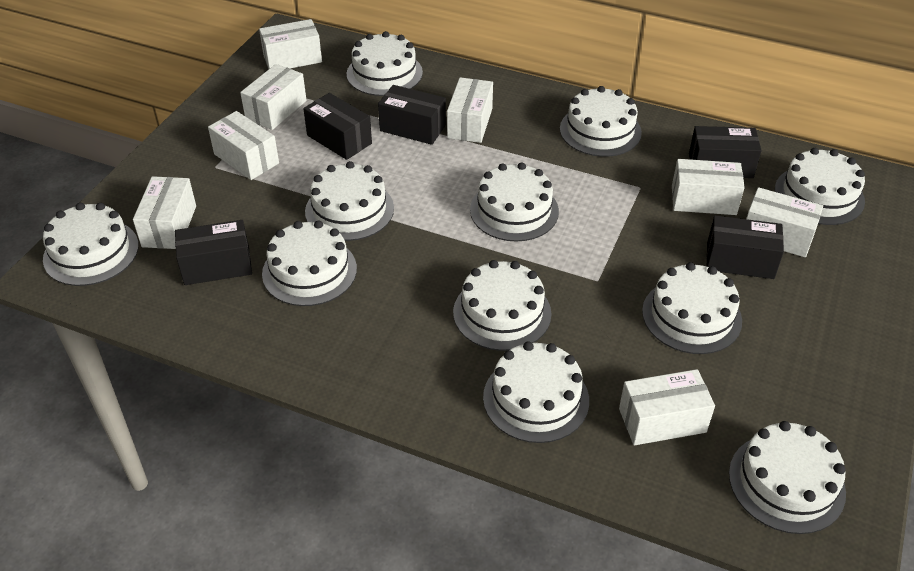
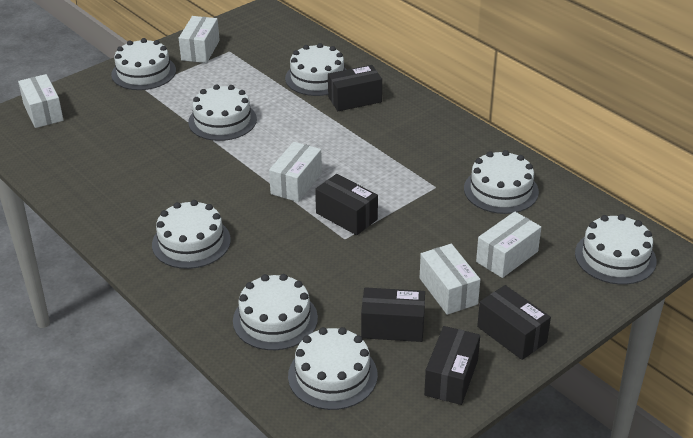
white box: 8 -> 5
white cake: 11 -> 8

